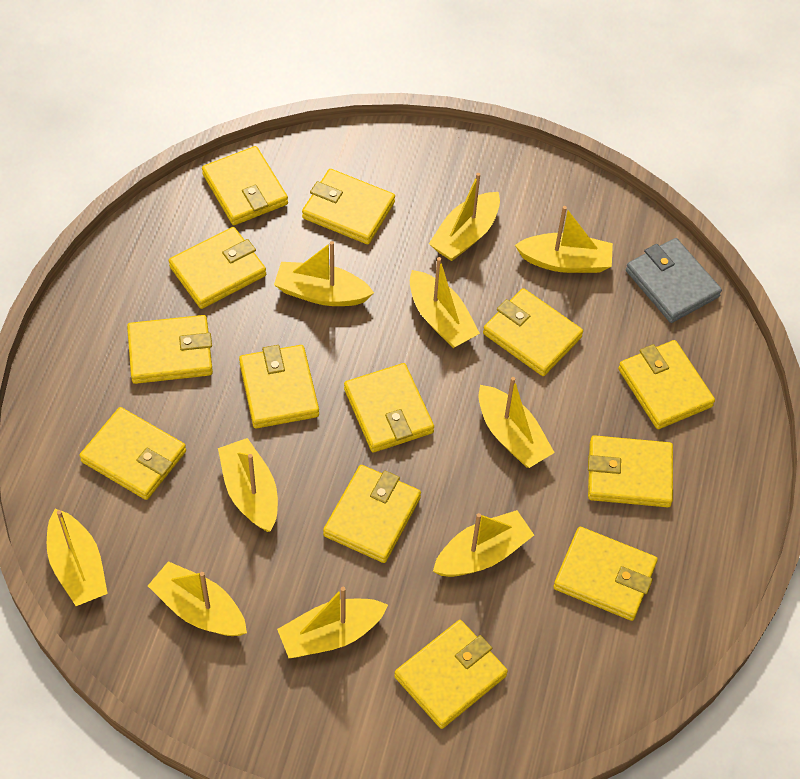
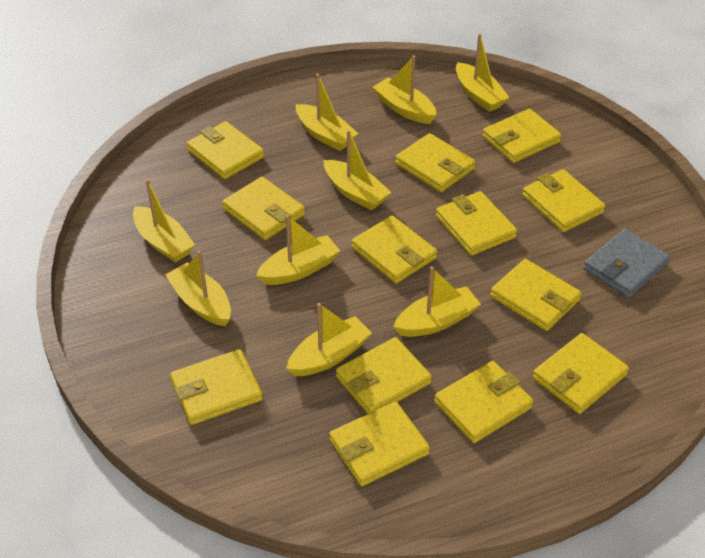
yellow boat: 10 -> 9

